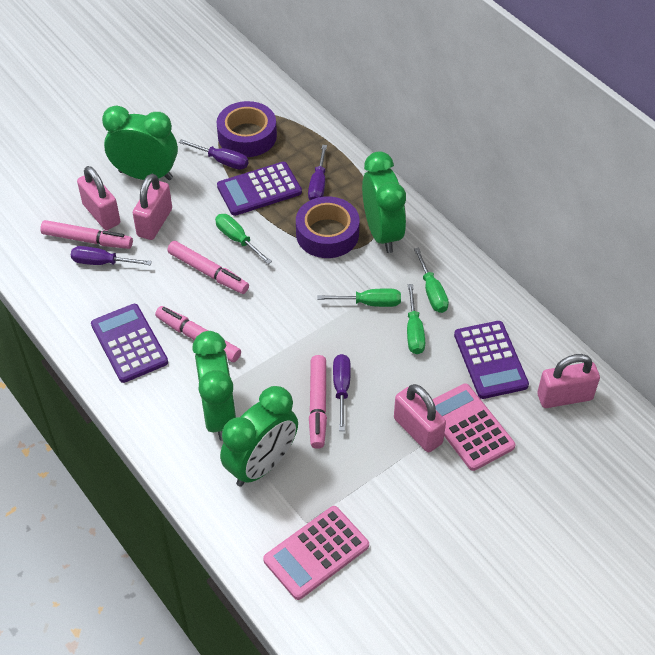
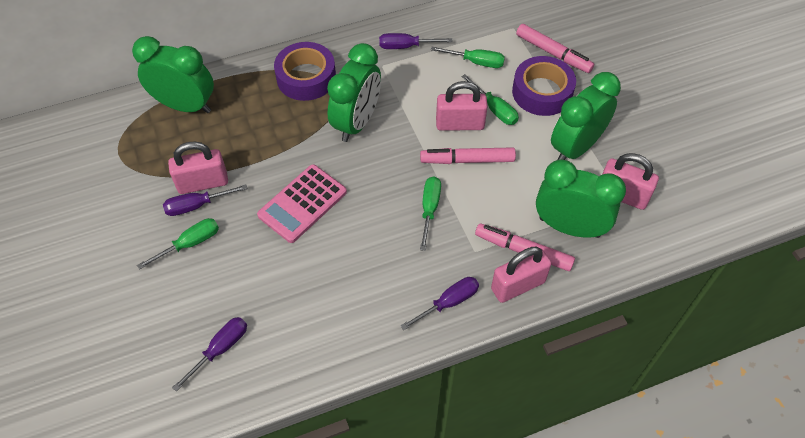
pink calculator: 2 -> 1
pink marker: 4 -> 3
purple calculator: 3 -> 0

